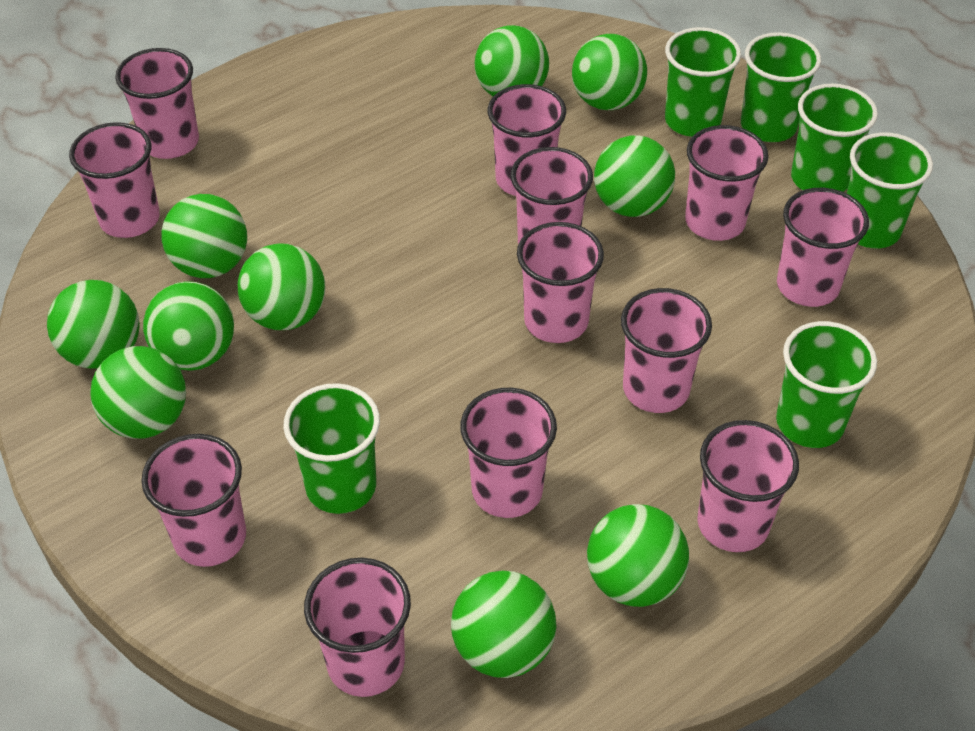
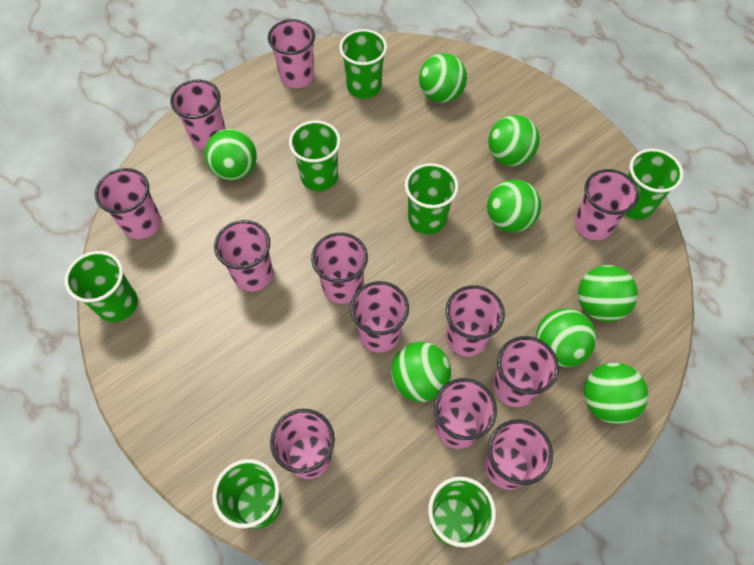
green ball: 10 -> 8
green cup: 6 -> 7

